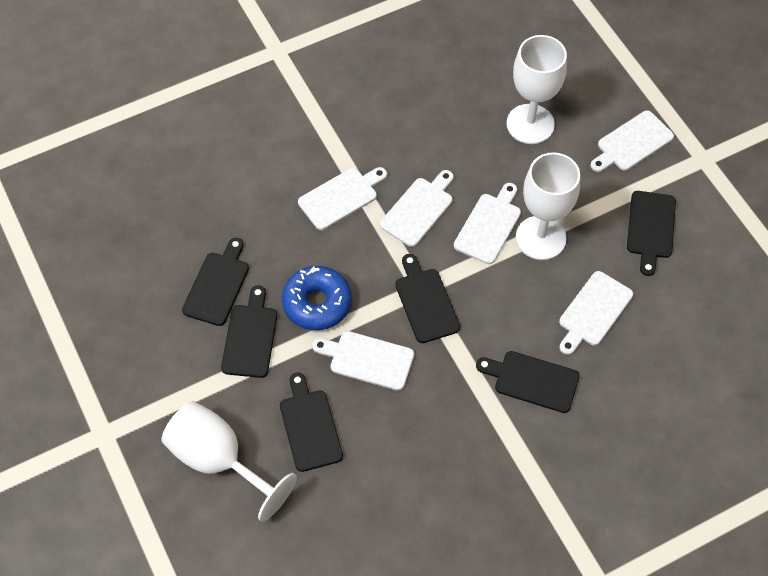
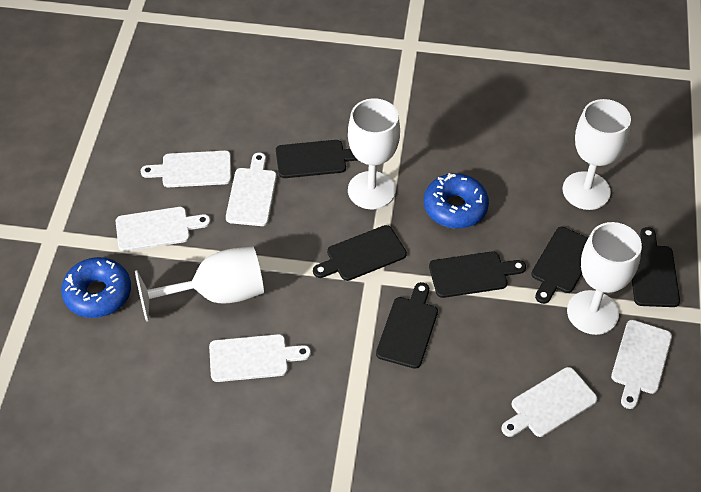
blue donut: 1 -> 2
white goblet: 3 -> 4

